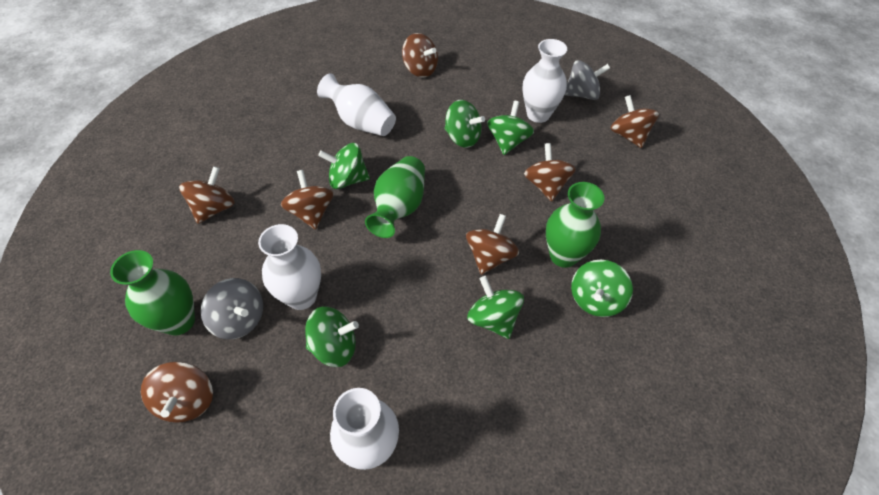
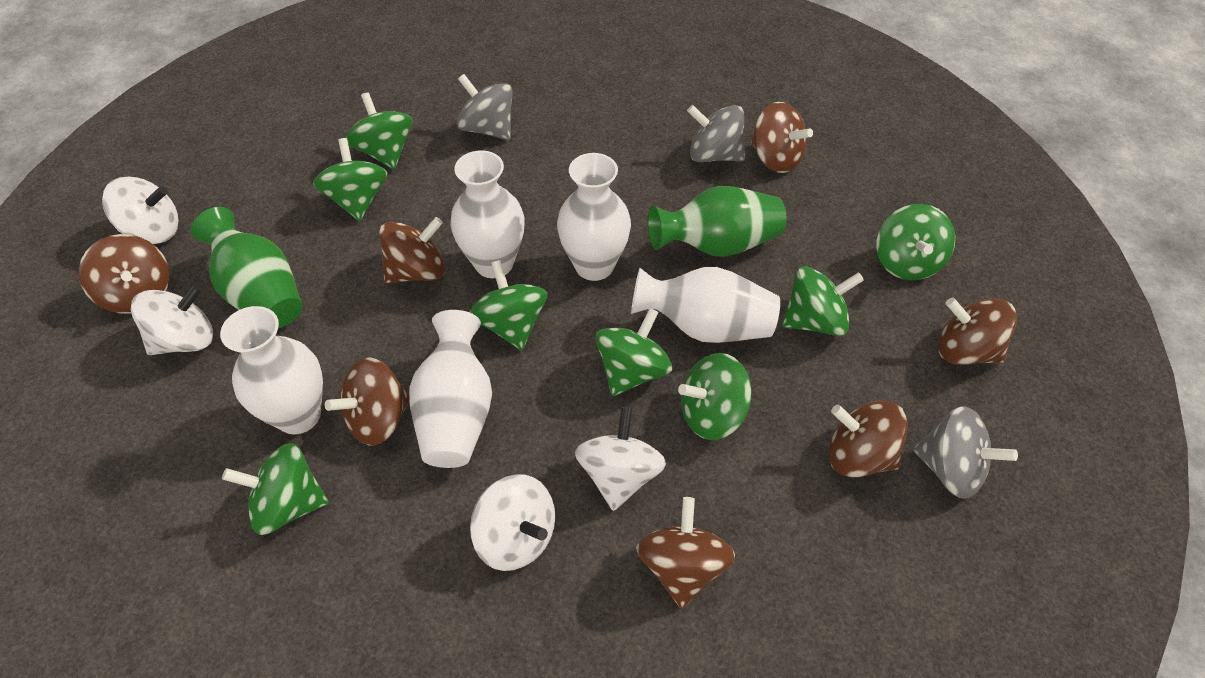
green spinning top: 6 -> 8
green vase: 3 -> 2
grey spinning top: 2 -> 3
white spinning top: 0 -> 4
white vase: 4 -> 5

